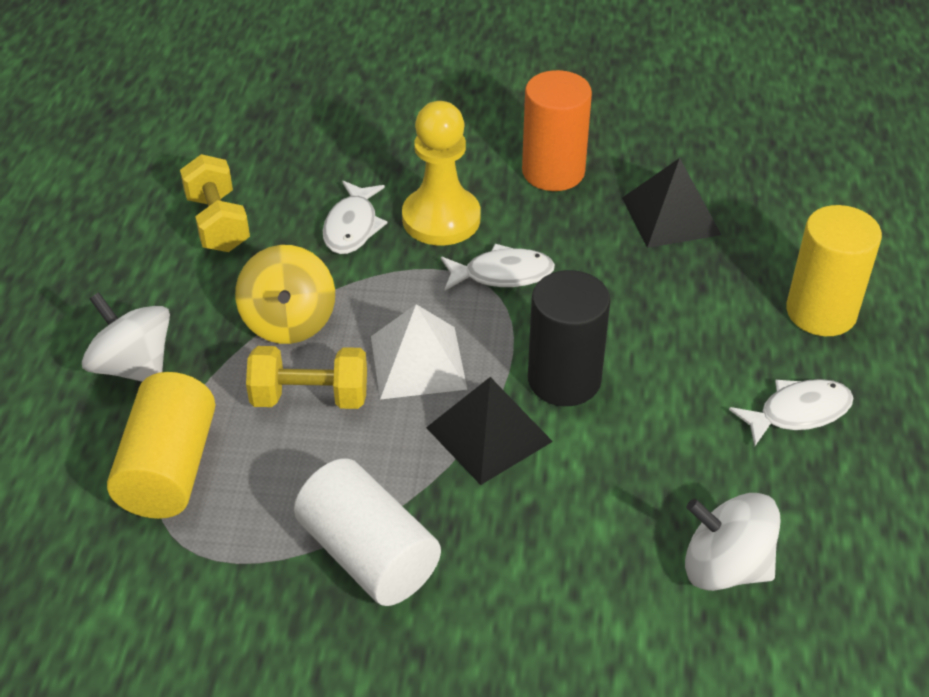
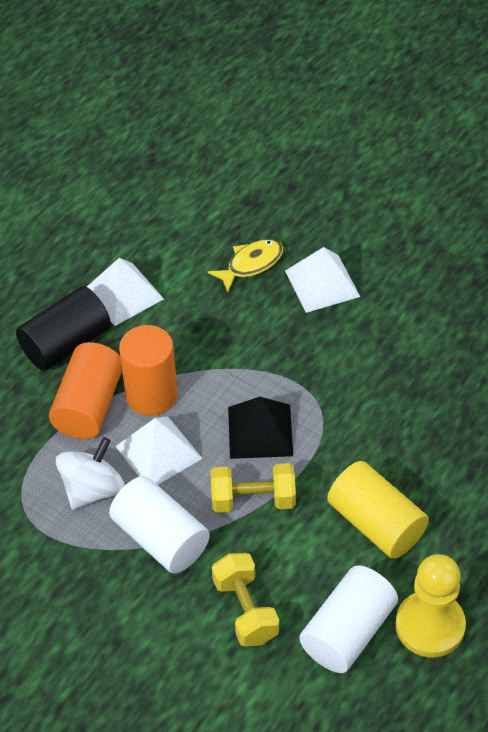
black pyramid: 2 -> 1
orange cylinder: 1 -> 2
white cylinder: 1 -> 2
white fish: 3 -> 0
white pyramid: 1 -> 3
white spinning top: 2 -> 1
yellow cylinder: 2 -> 1
yellow fish: 0 -> 1
yellow spinning top: 1 -> 0

